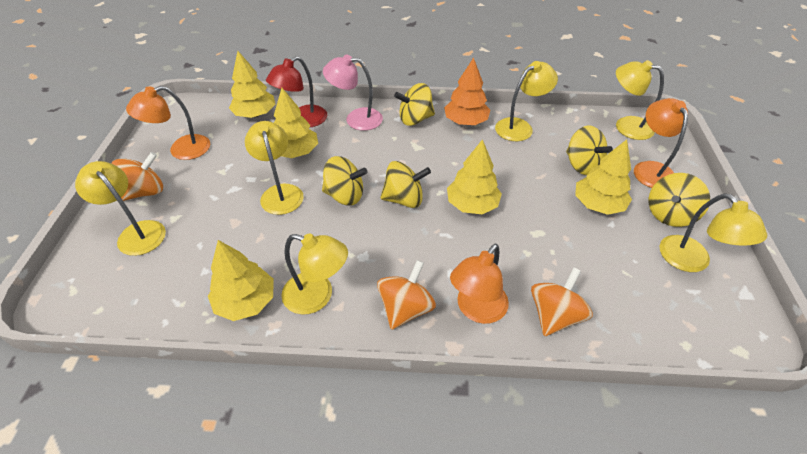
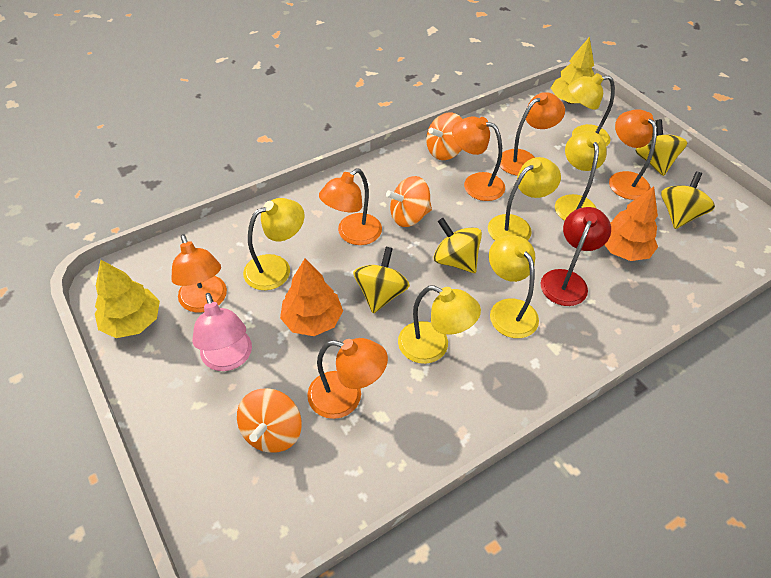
orange lamp: 3 -> 6
orange tree: 1 -> 2
yellow spinning top: 5 -> 4
yellow tree: 5 -> 2

